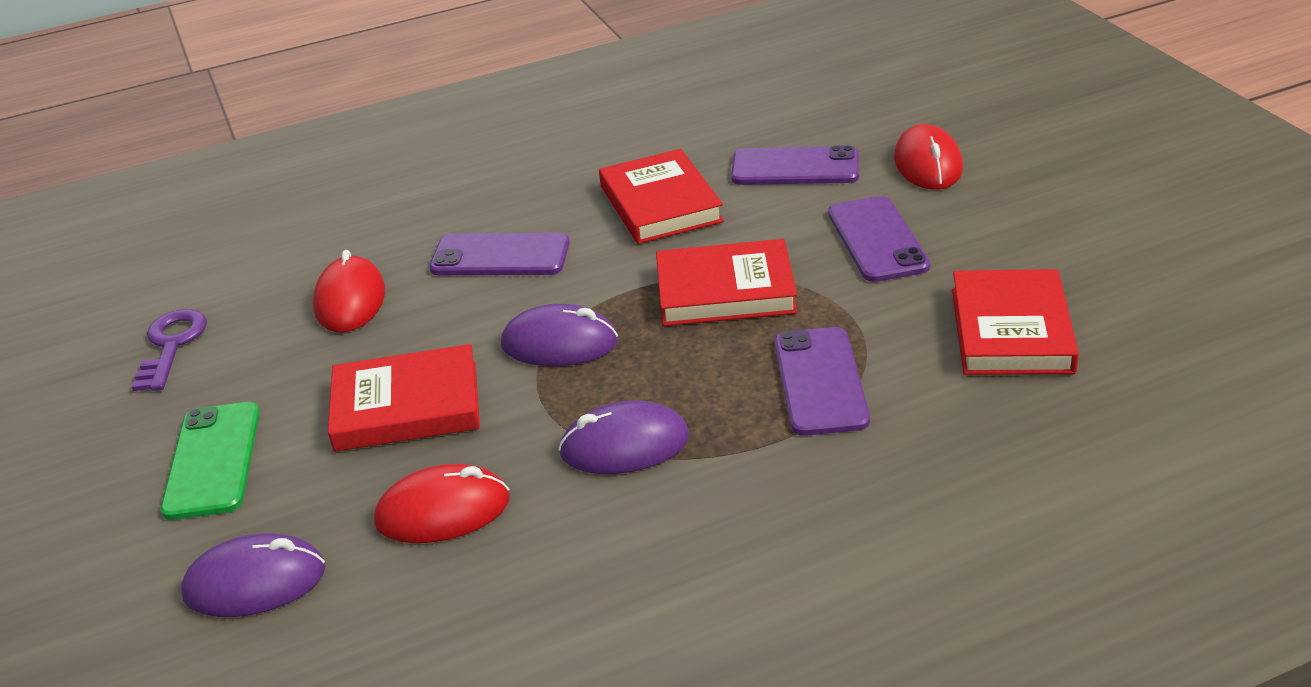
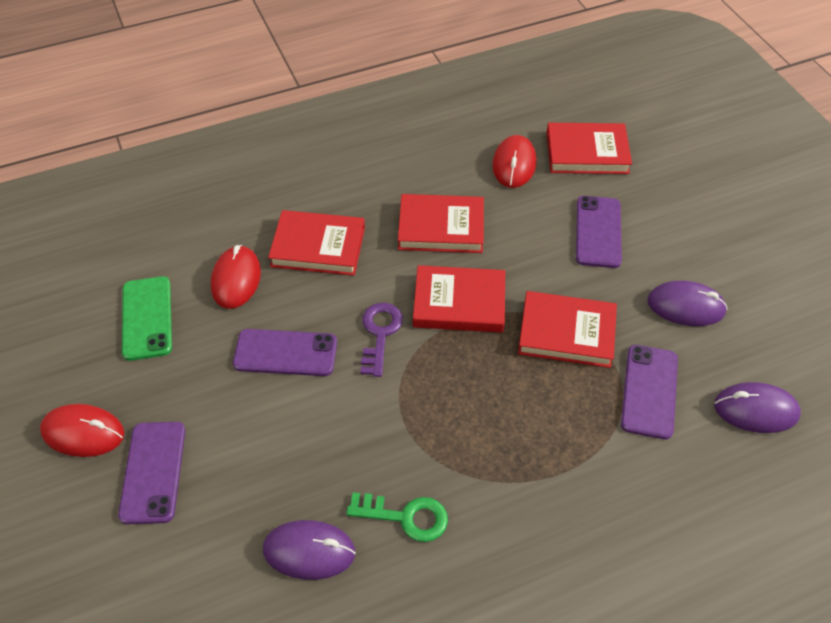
green key: 0 -> 1
red book: 4 -> 5

